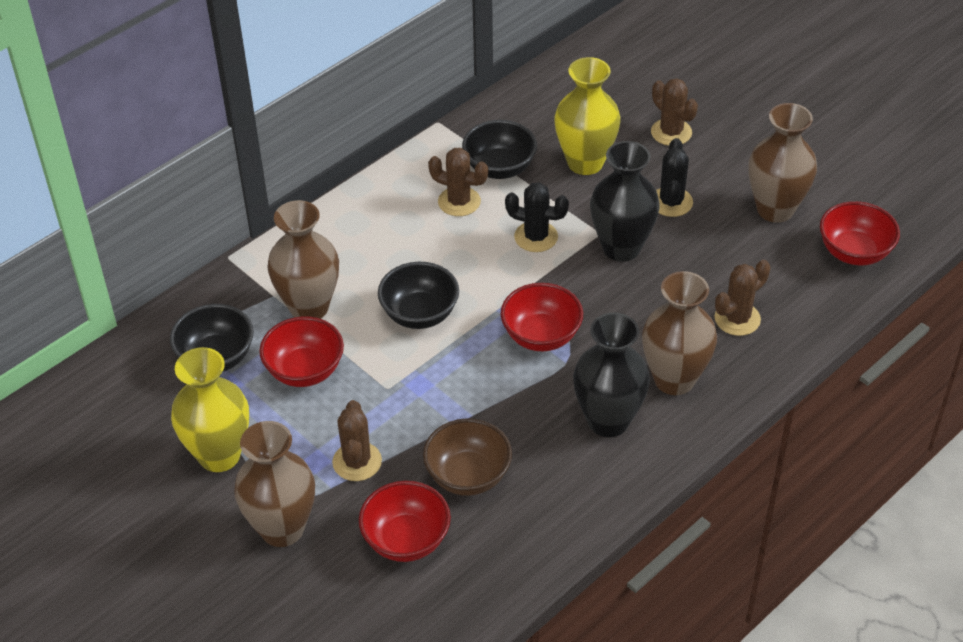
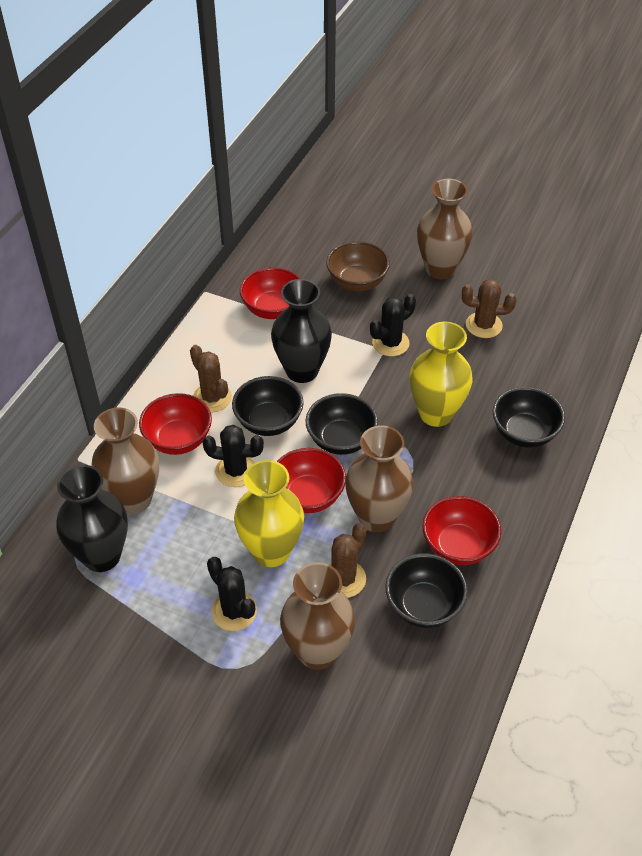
black bowl: 3 -> 4
black cactus: 2 -> 3
brown cactus: 4 -> 3

